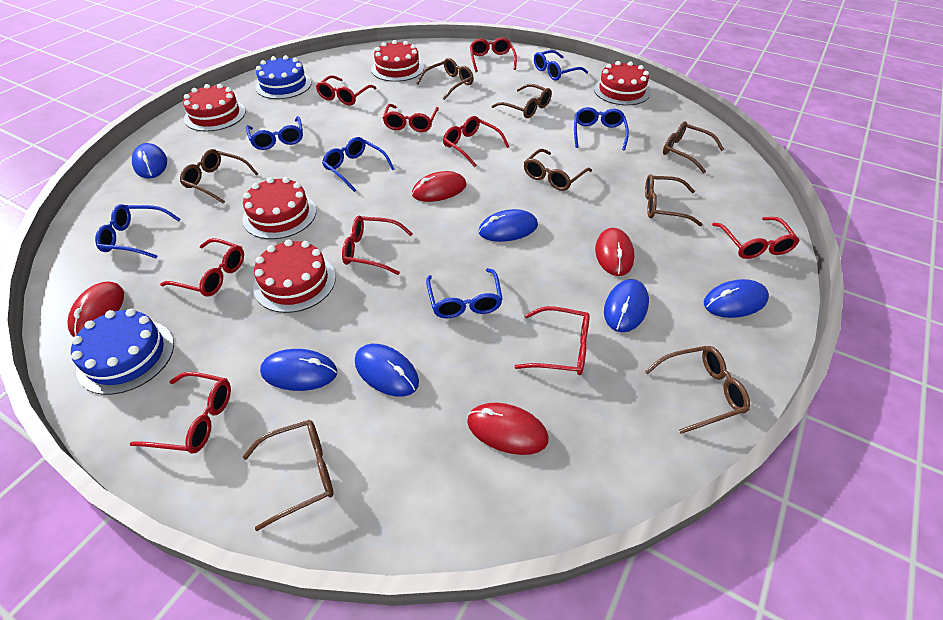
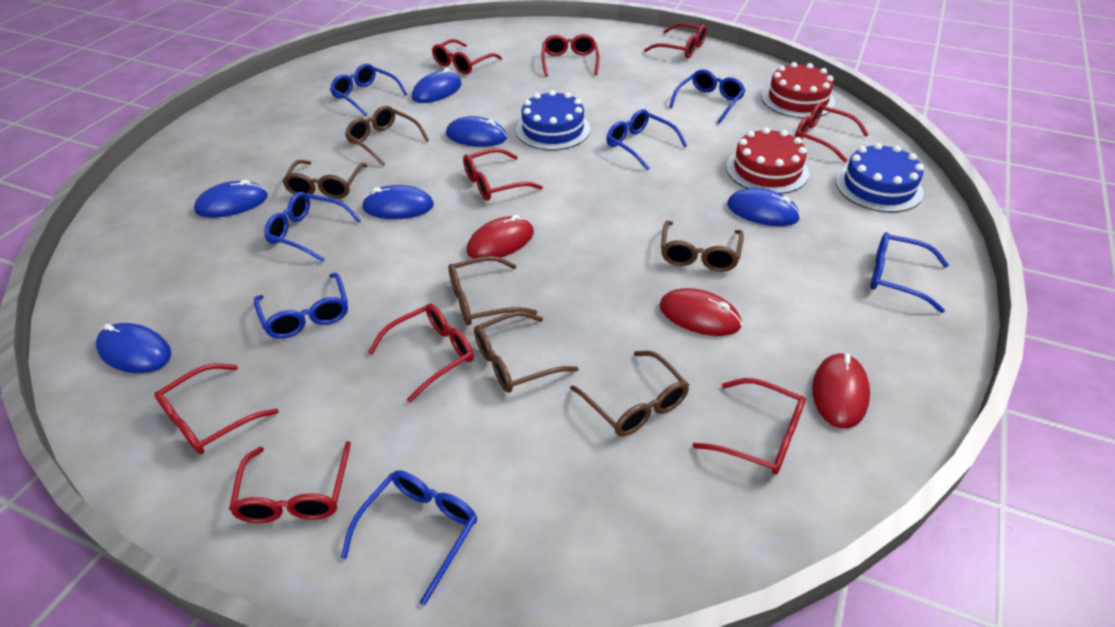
blue glasses: 6 -> 7
brown glasses: 8 -> 6
red cake: 5 -> 2
red mouse: 4 -> 3

